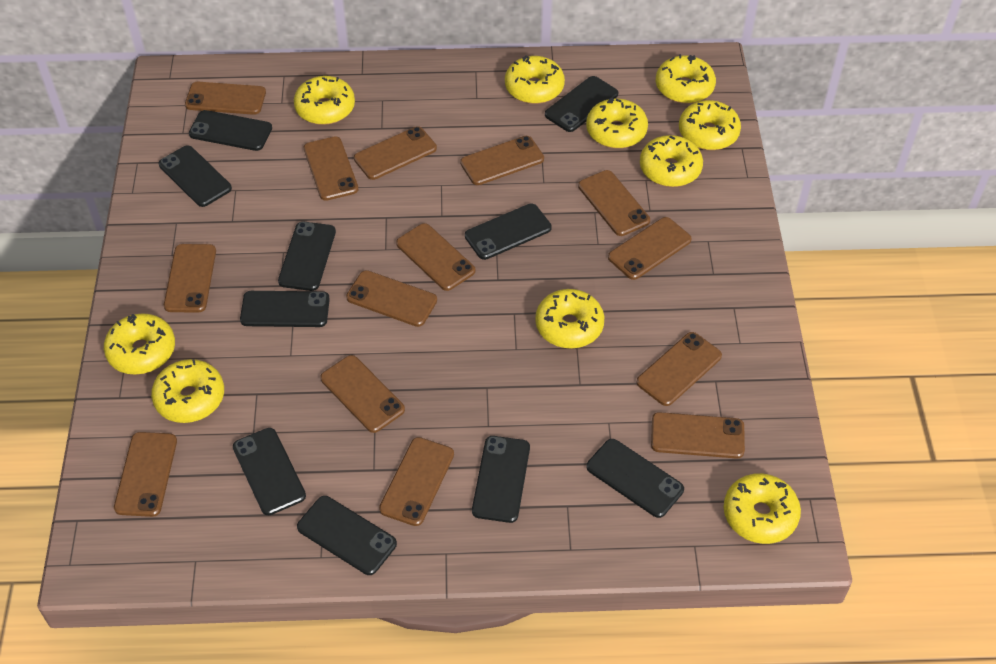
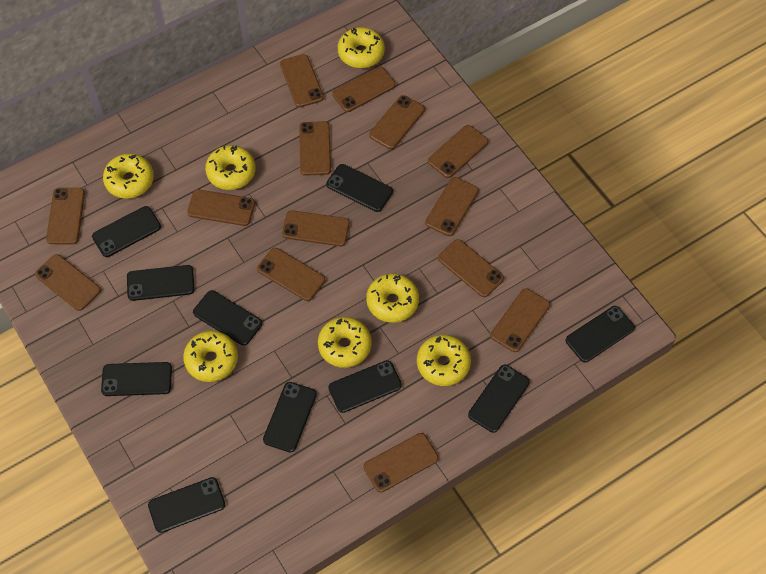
yellow donut: 10 -> 7

